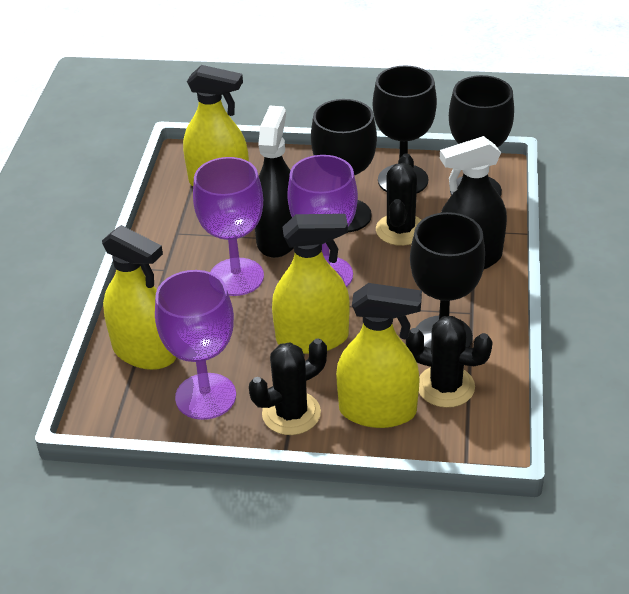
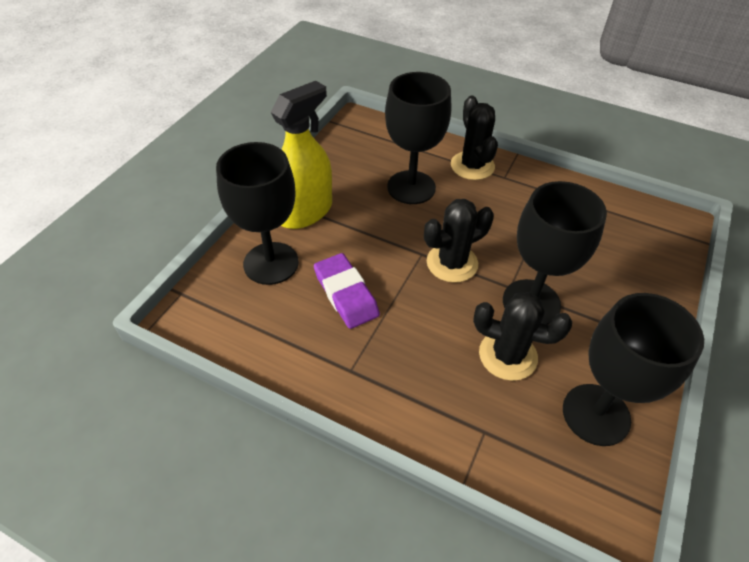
black spray bottle: 2 -> 0
purple eraser: 0 -> 1
purple goblet: 3 -> 0
yellow spray bottle: 4 -> 1

